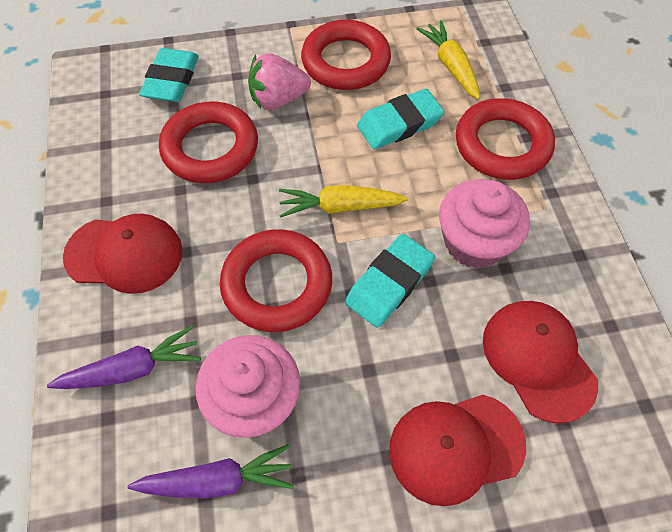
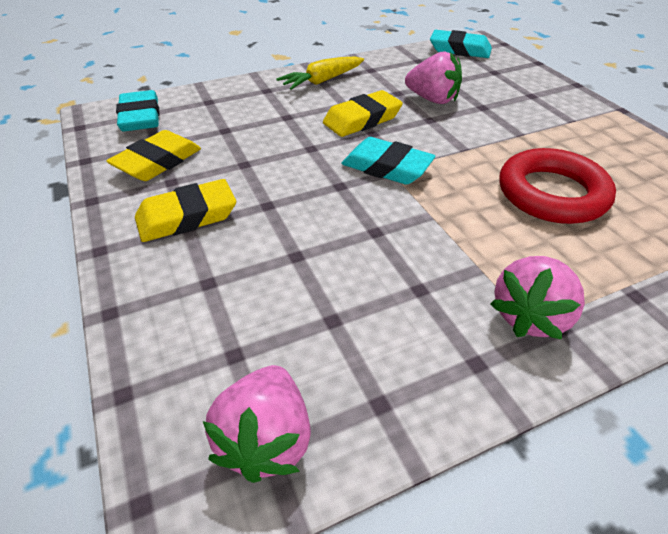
pink cupcake: 2 -> 0
pink strawberry: 1 -> 3
purple carrot: 2 -> 0
red cap: 3 -> 0
red ring: 4 -> 1
yellow carrot: 2 -> 1
yellow eraser: 0 -> 3

